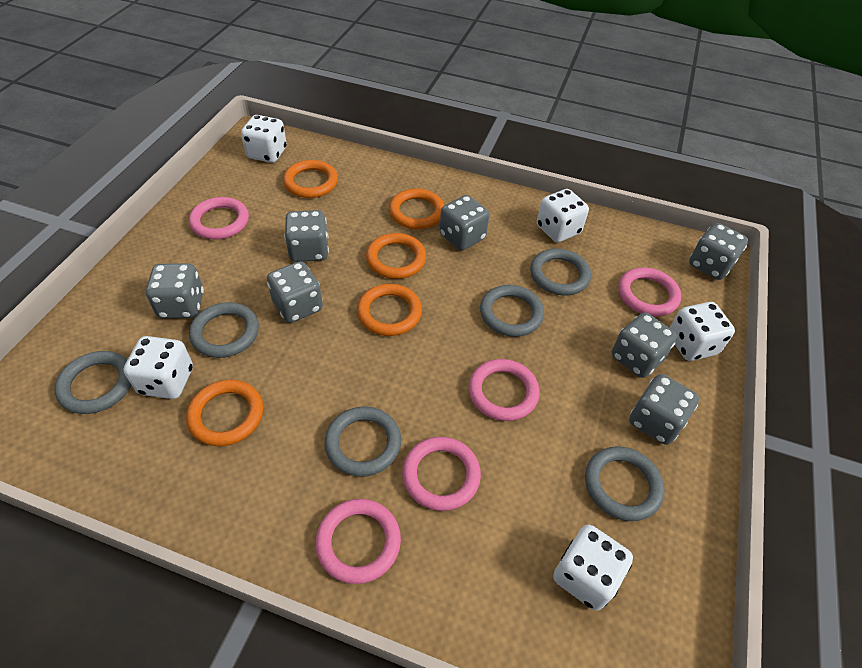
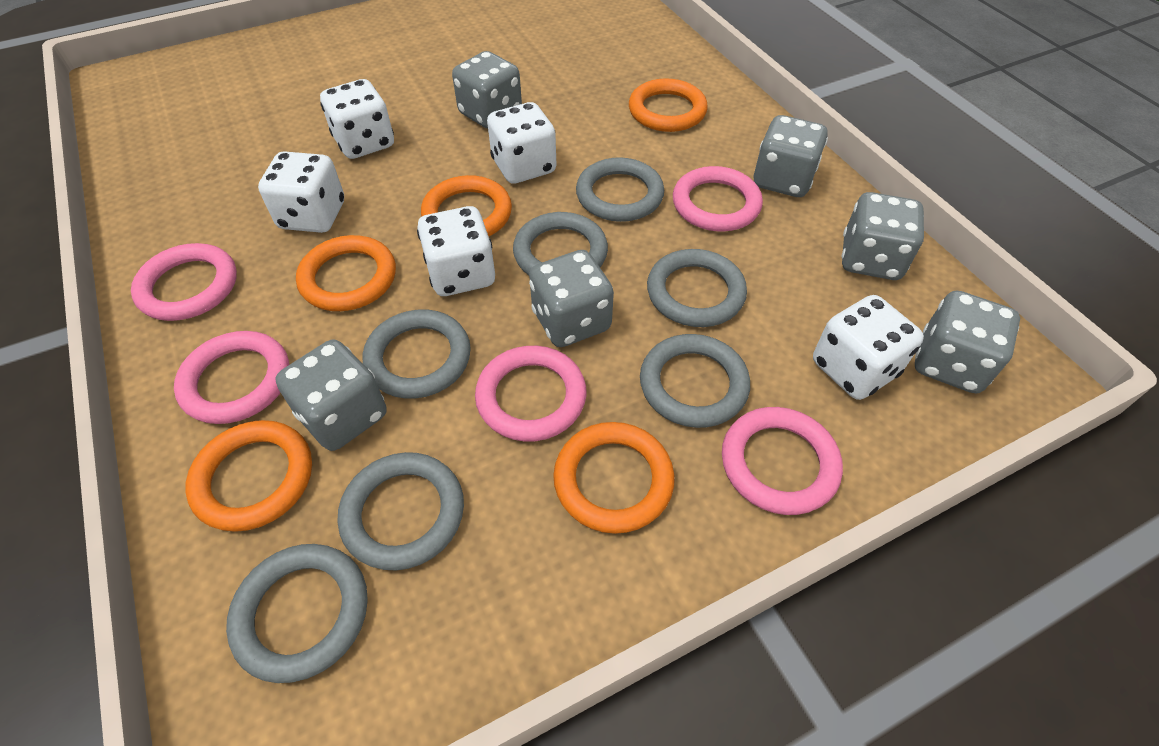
grey dice: 7 -> 6
grey ring: 6 -> 7

